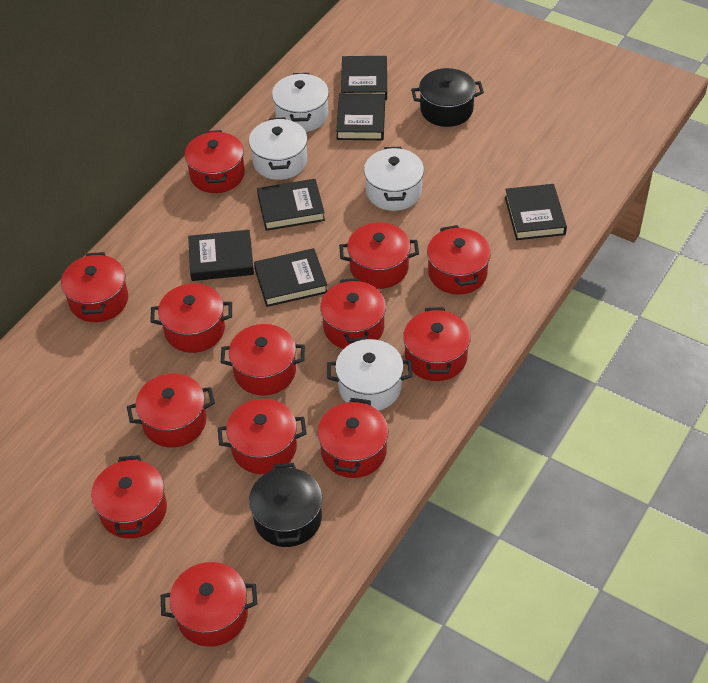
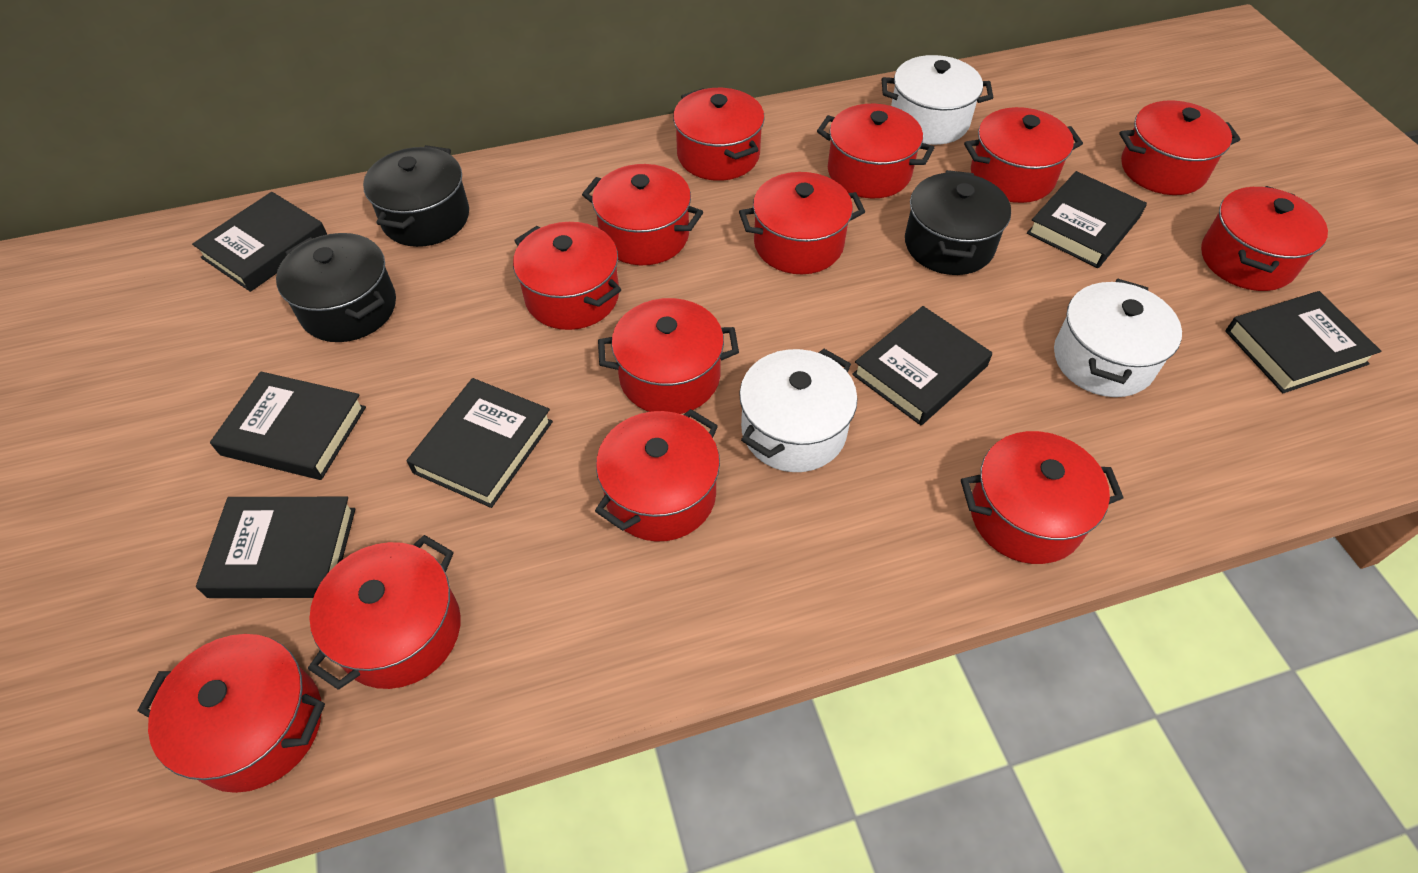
black book: 6 -> 7
black pot: 2 -> 3
white pot: 4 -> 3

